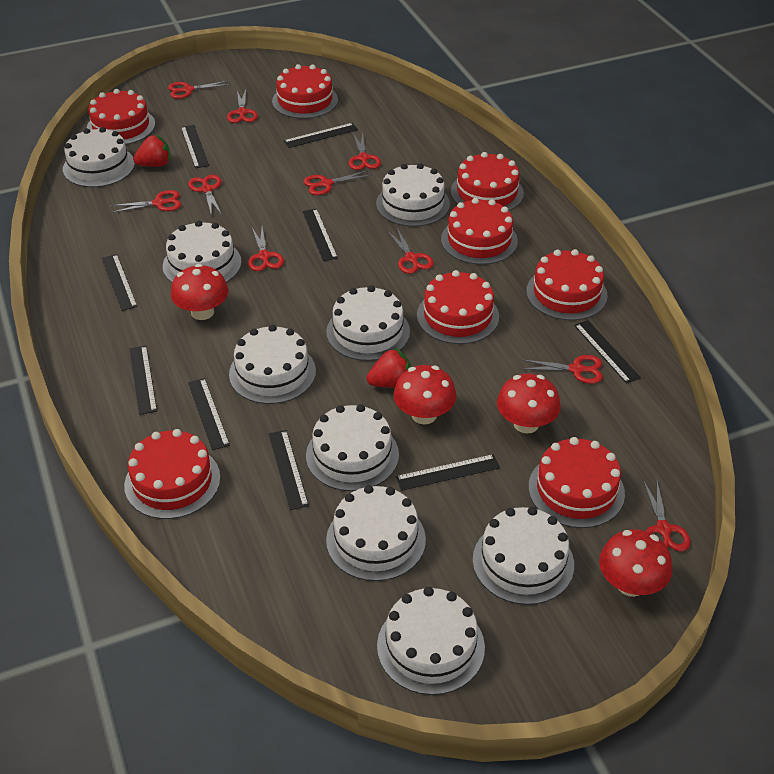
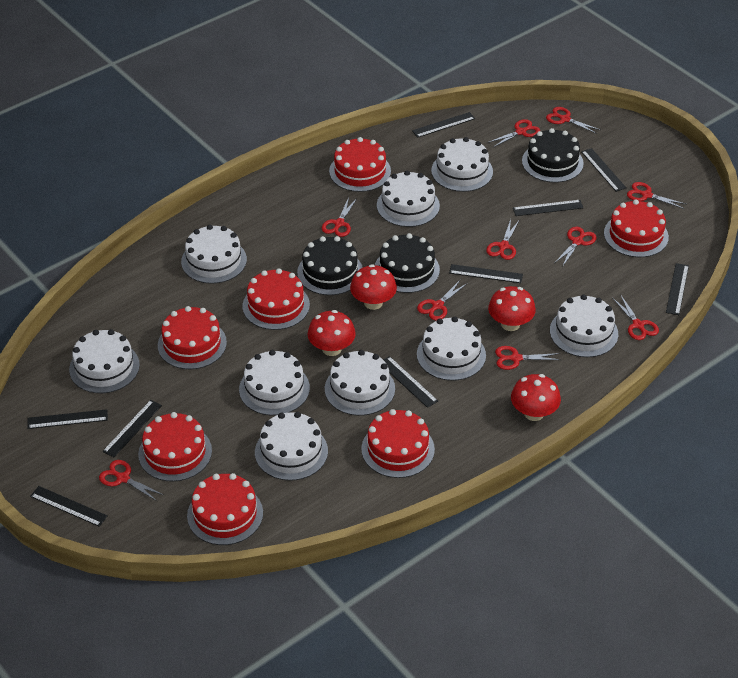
black cake: 0 -> 3
red cake: 8 -> 7
red strawberry: 2 -> 0

